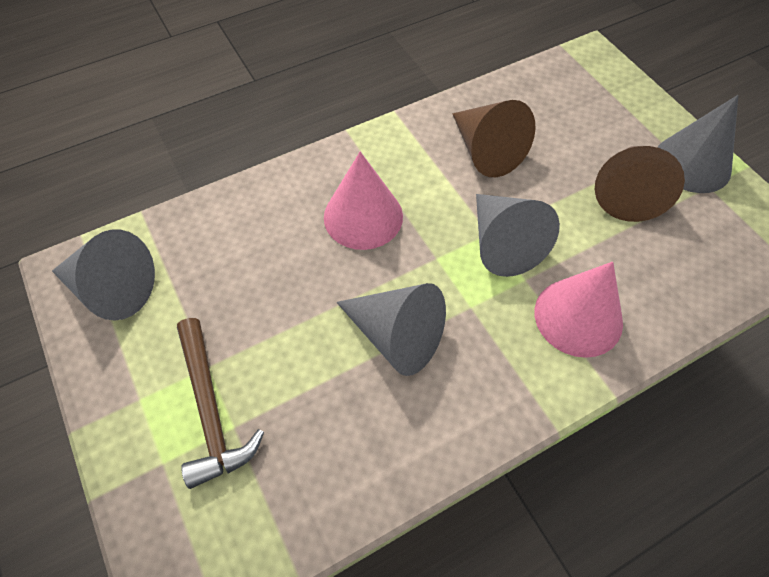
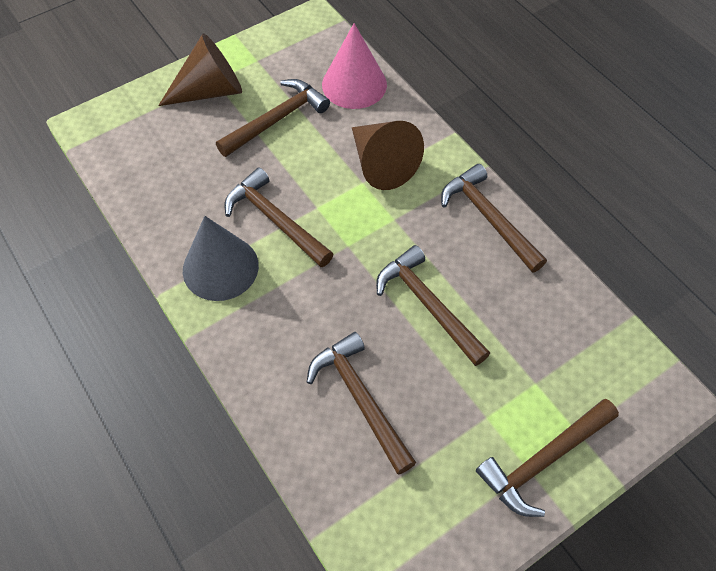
brown hammer: 1 -> 6
grey cone: 4 -> 1
pink cone: 2 -> 1

